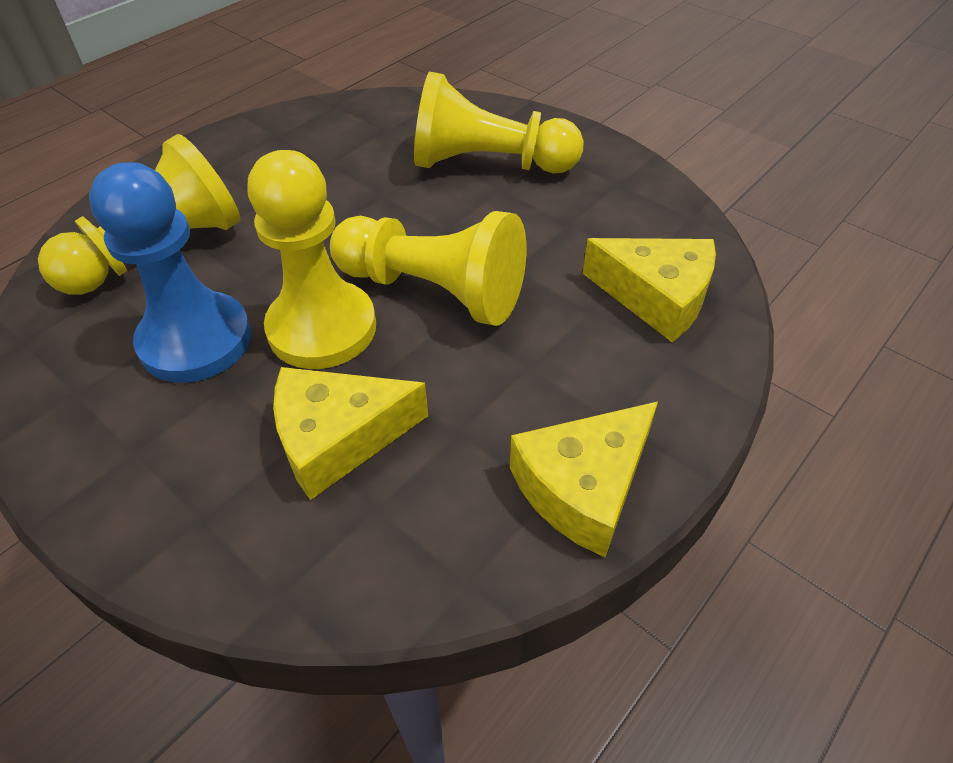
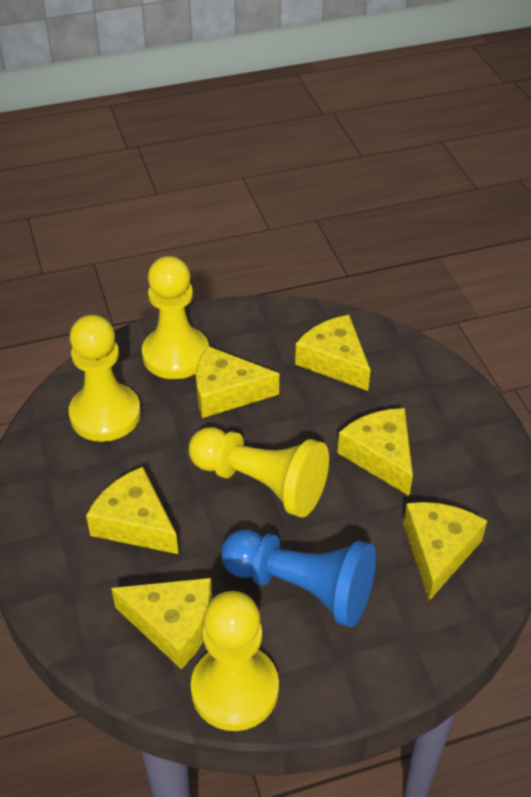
yellow cheese: 3 -> 6

